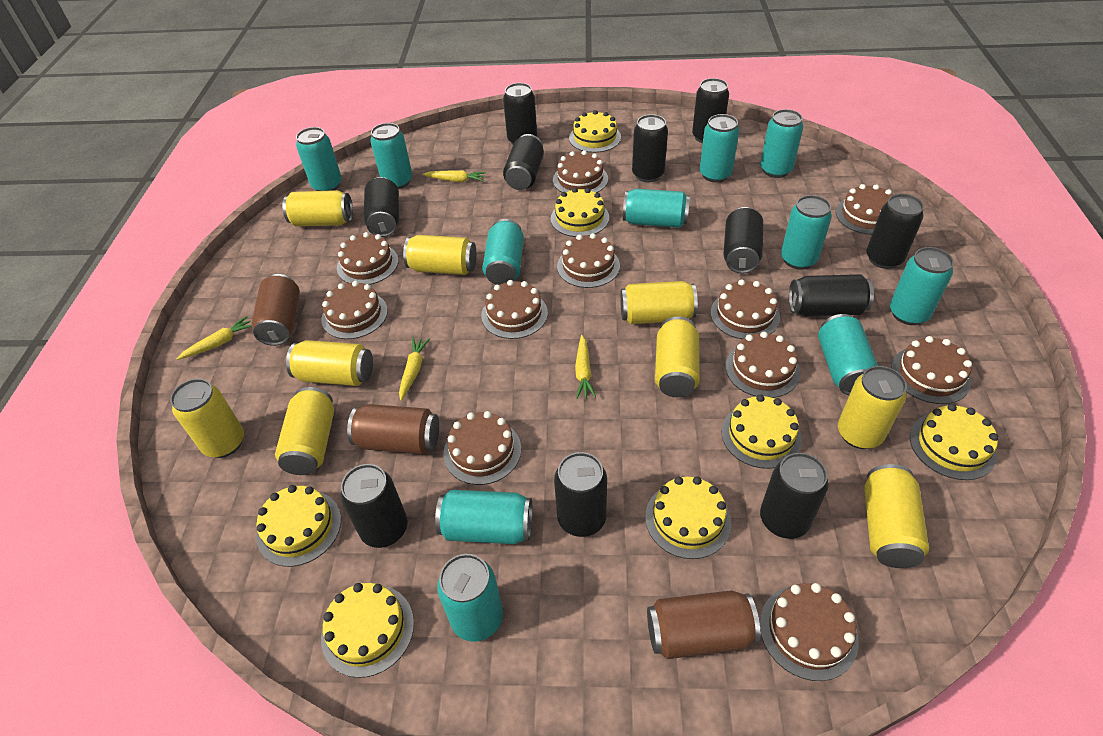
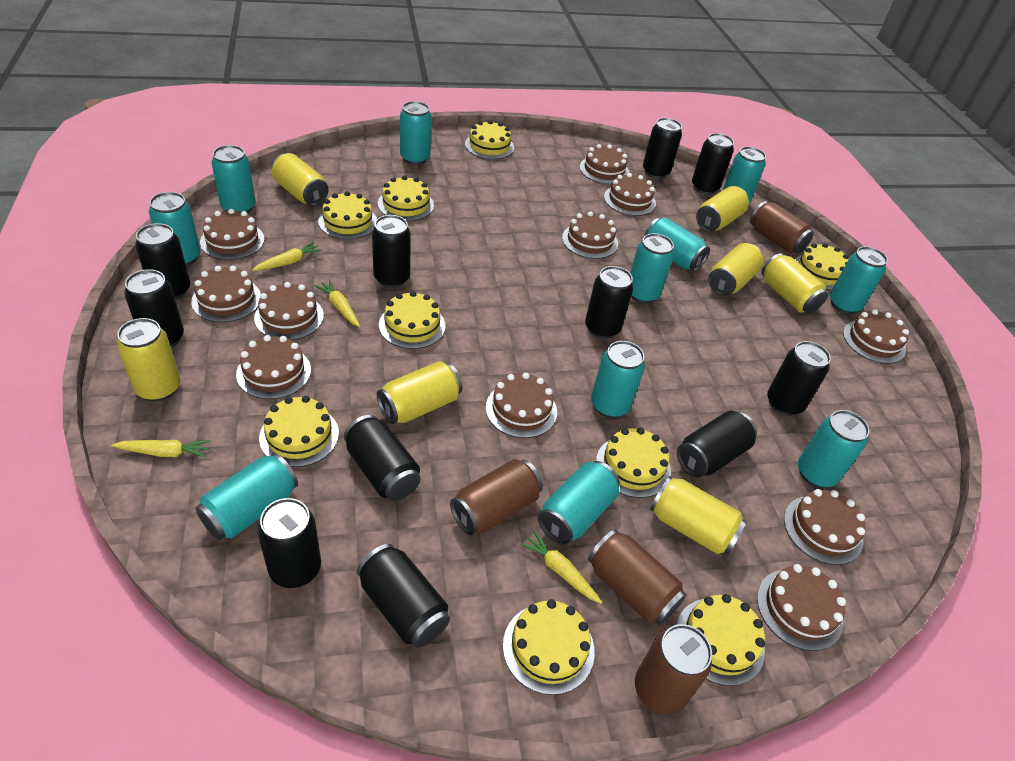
brown can: 3 -> 4
yellow cake: 7 -> 9
yellow can: 9 -> 7

